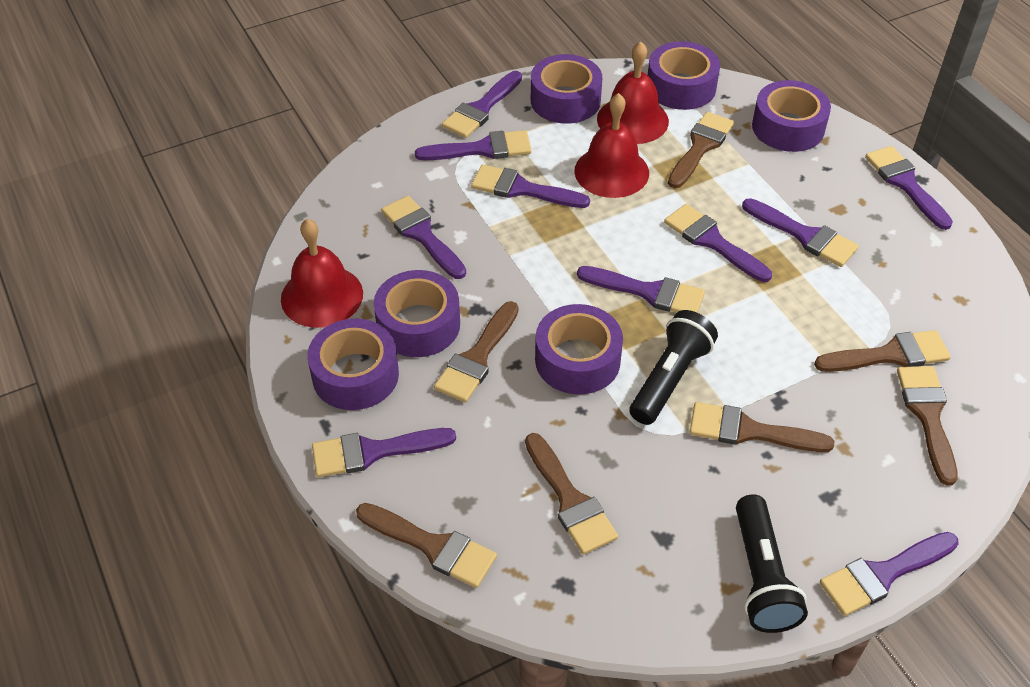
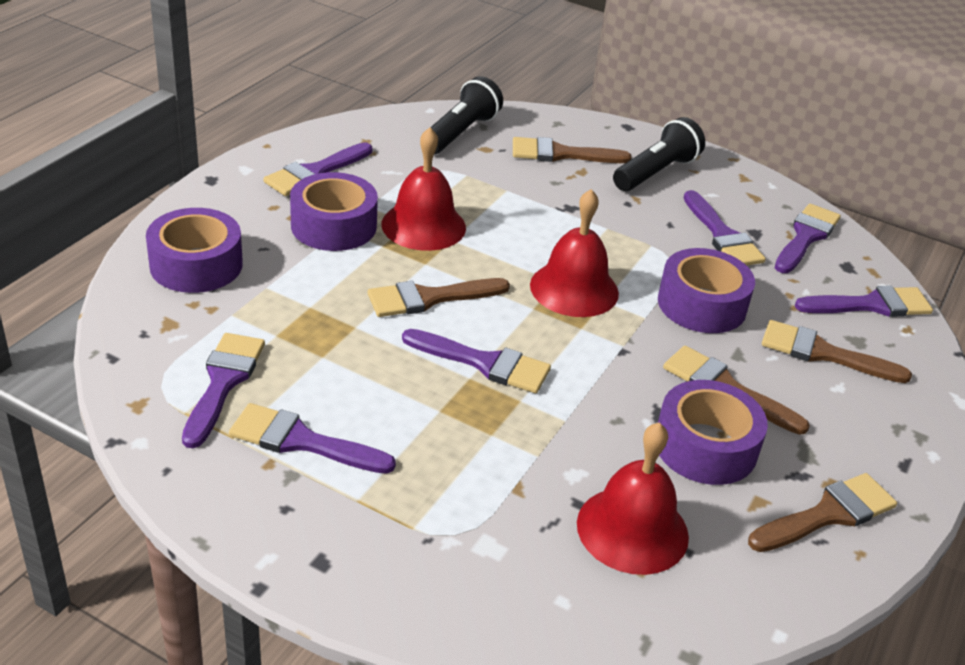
brown brush: 7 -> 5
purple brush: 10 -> 7
purple tape: 6 -> 4

